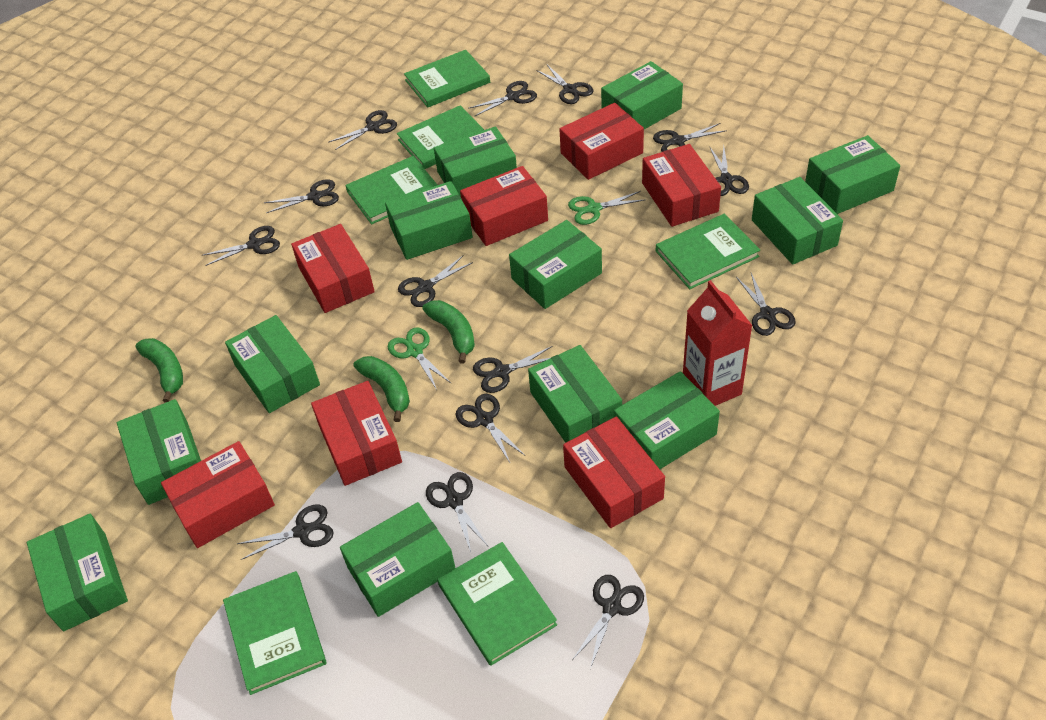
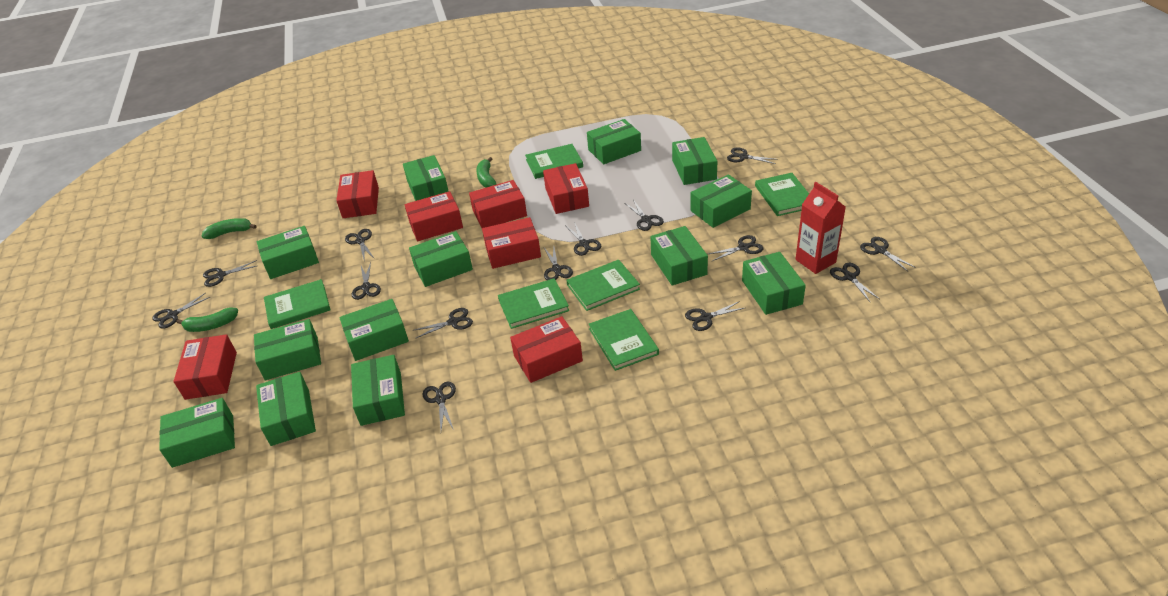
green box: 12 -> 13
green scissors: 2 -> 0

